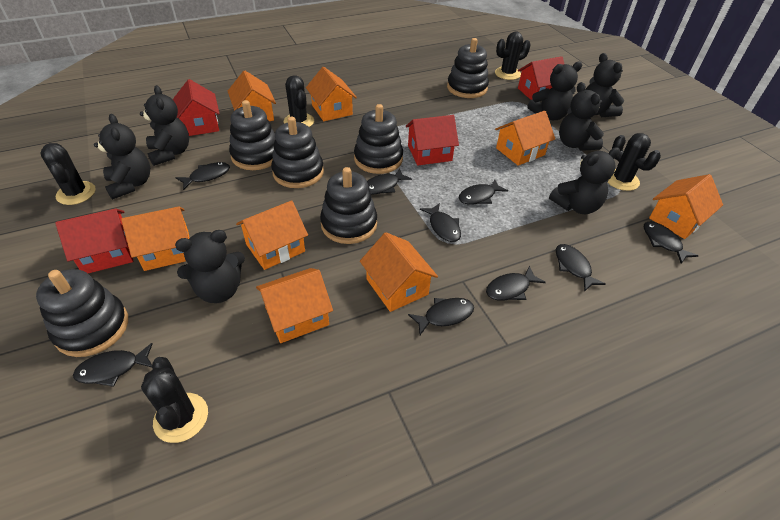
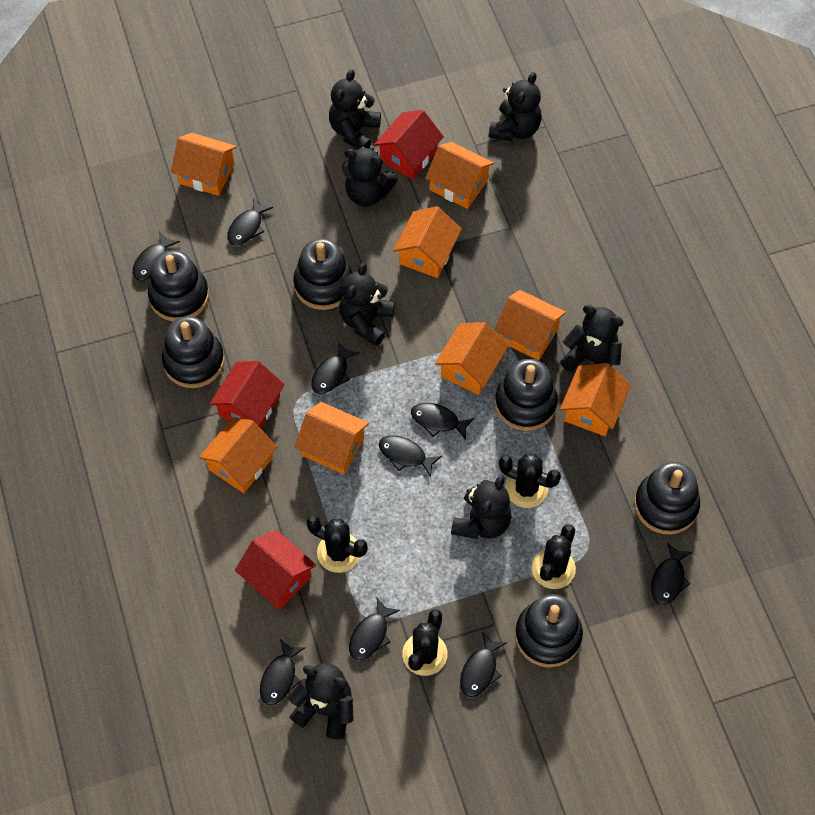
black cactus: 5 -> 4
red house: 4 -> 3

